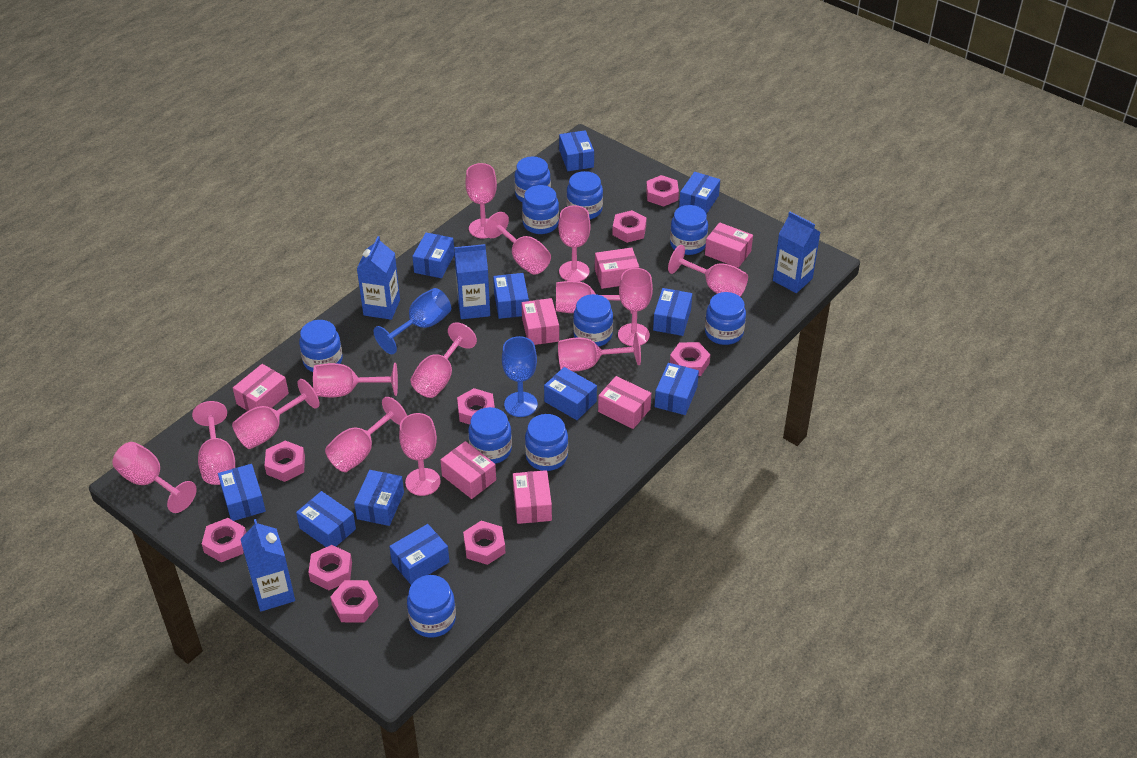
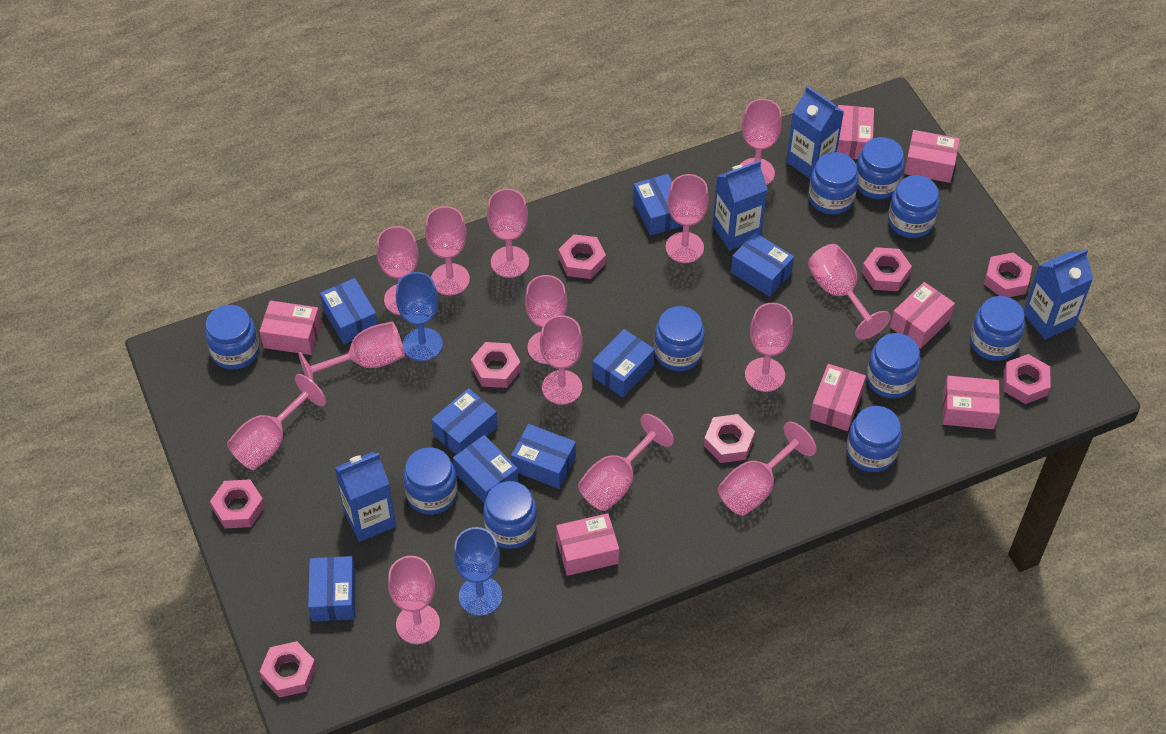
blue box: 11 -> 8
pink nut: 9 -> 8

